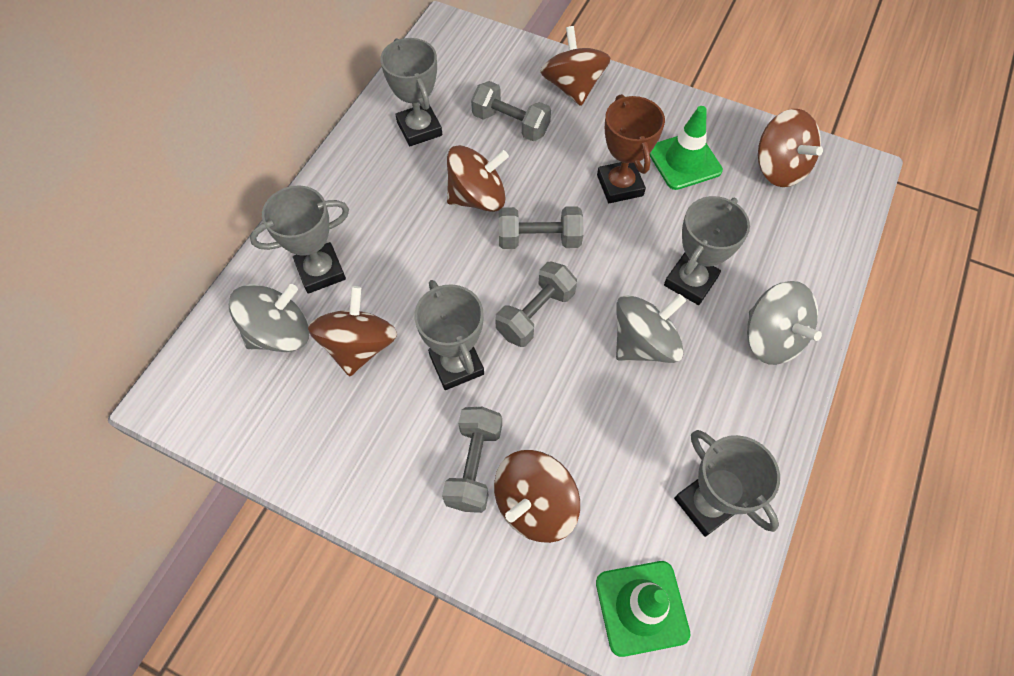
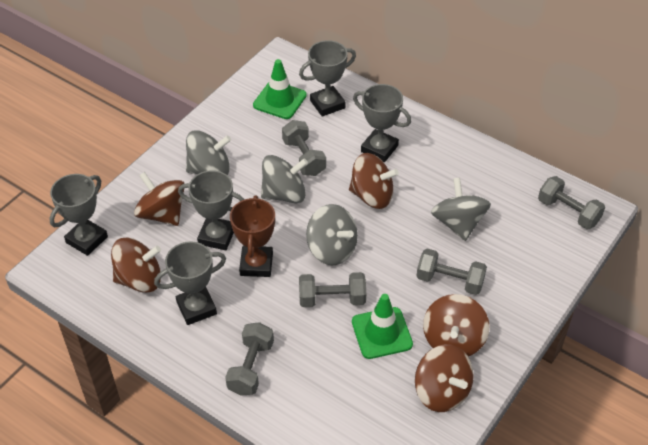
grey dumbbell: 4 -> 5
grey spinning top: 3 -> 4

